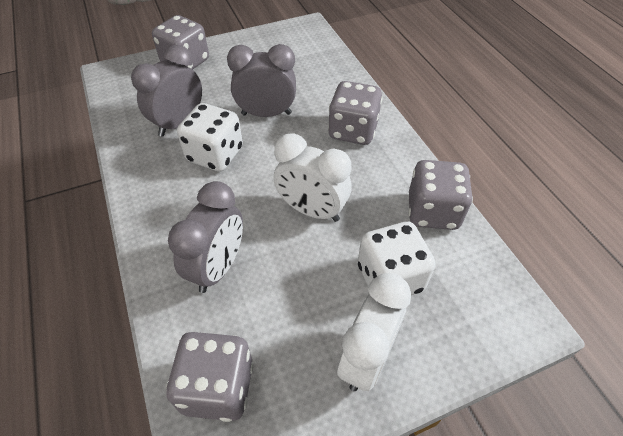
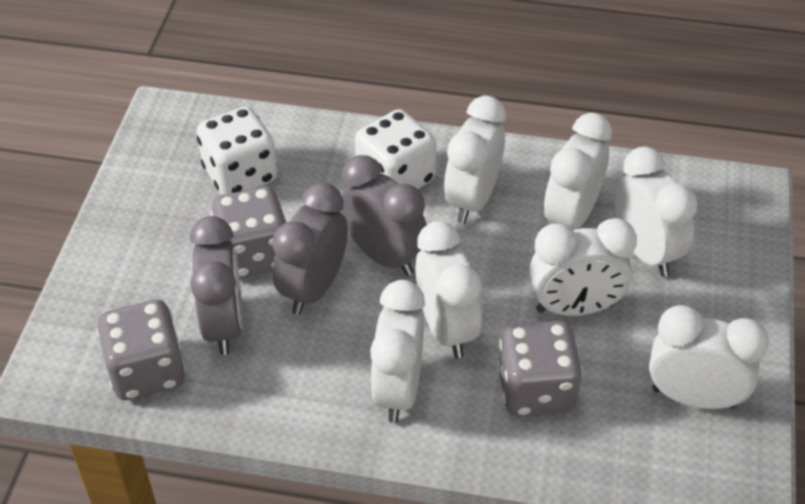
grey dice: 4 -> 3
white clock: 2 -> 7

